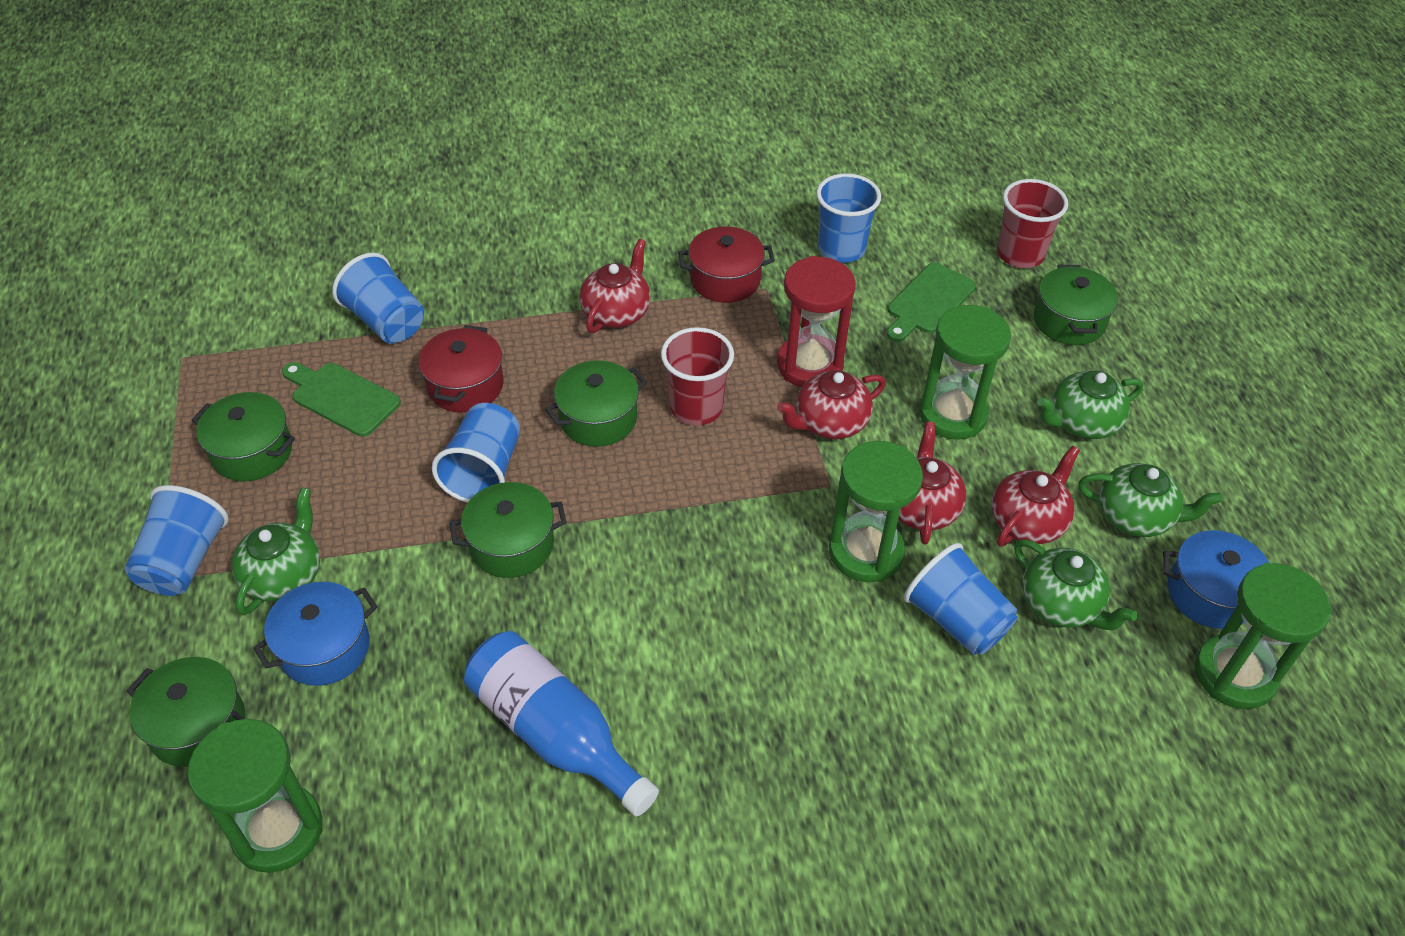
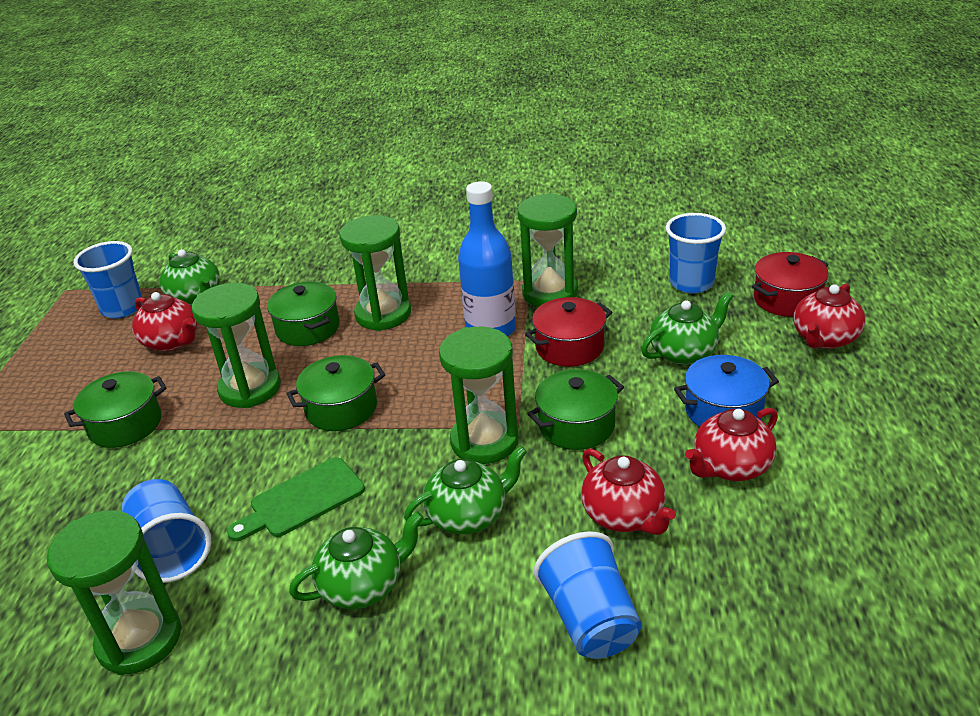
blue cup: 5 -> 4
blue pot: 2 -> 1
green cutting board: 2 -> 1
green hourglass: 4 -> 5
green pot: 5 -> 4
red cup: 2 -> 0
red hourglass: 1 -> 0

